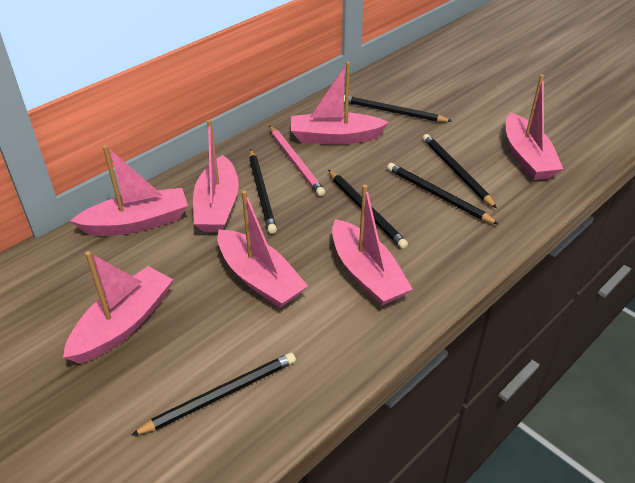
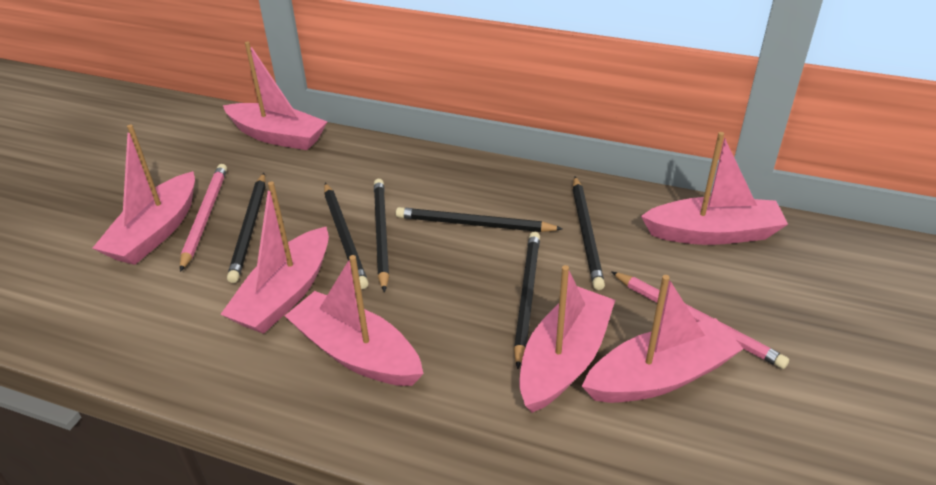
pink pencil: 1 -> 2

